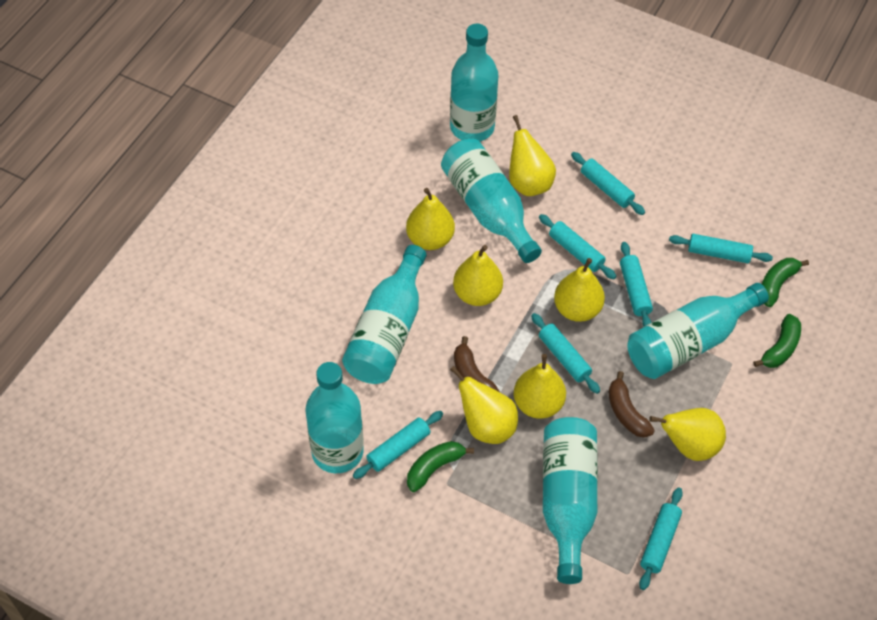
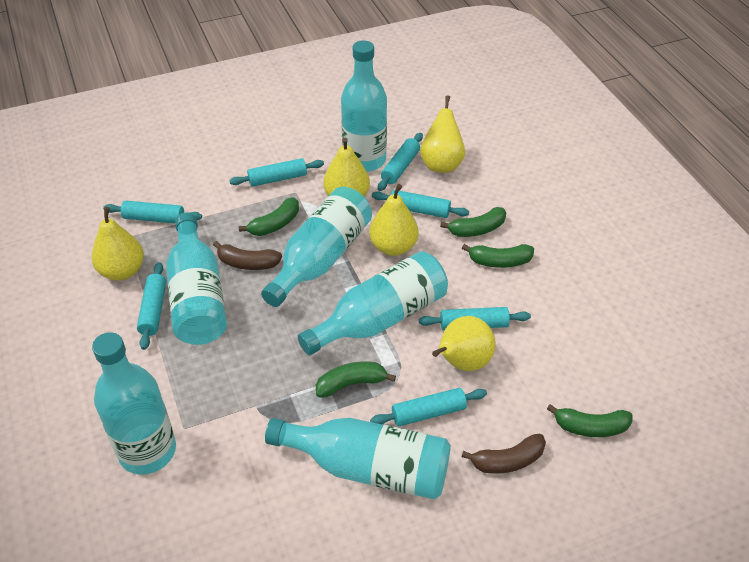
green banana: 3 -> 5
yellow pear: 7 -> 5

